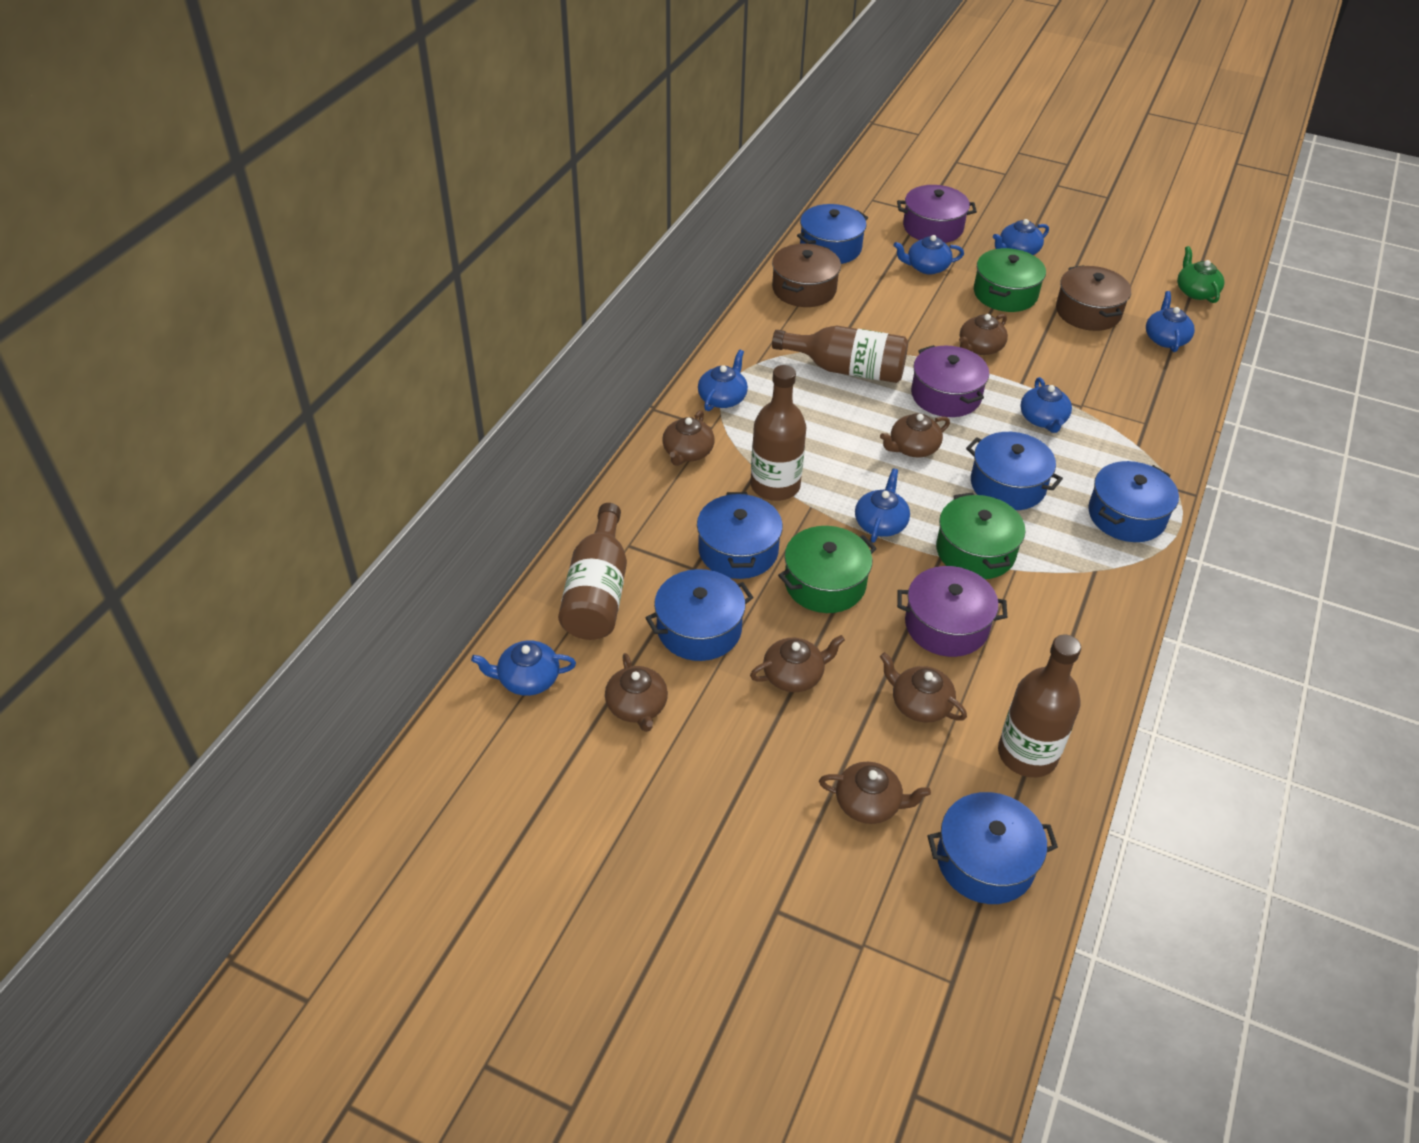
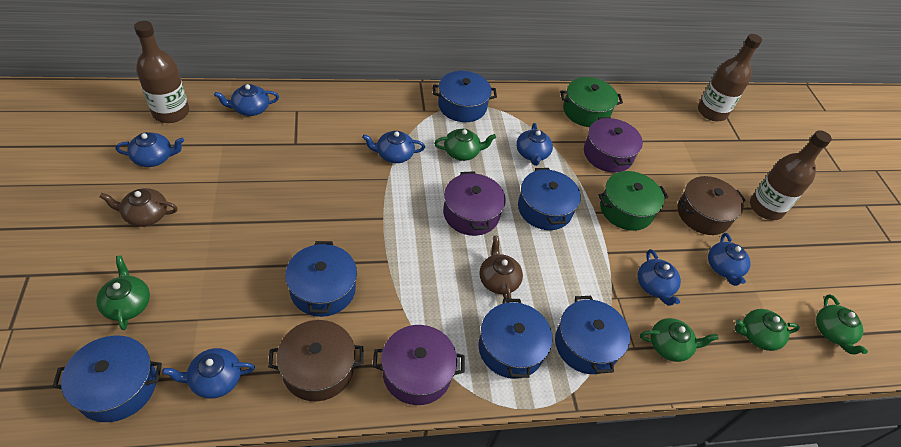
brown bottle: 4 -> 3
brown teapot: 7 -> 2
green pot: 3 -> 2
green teapot: 1 -> 5

